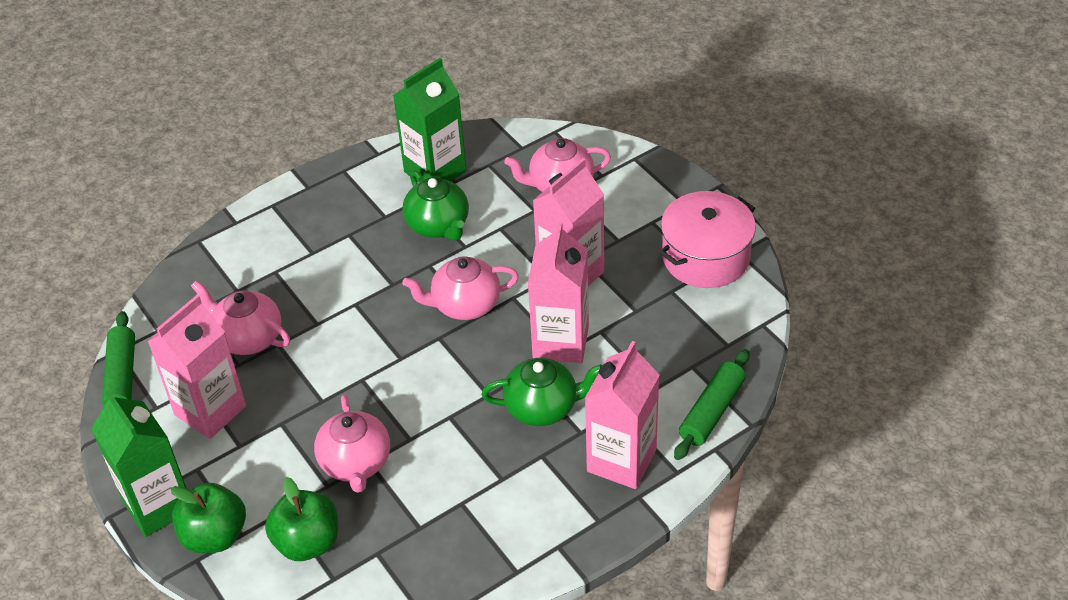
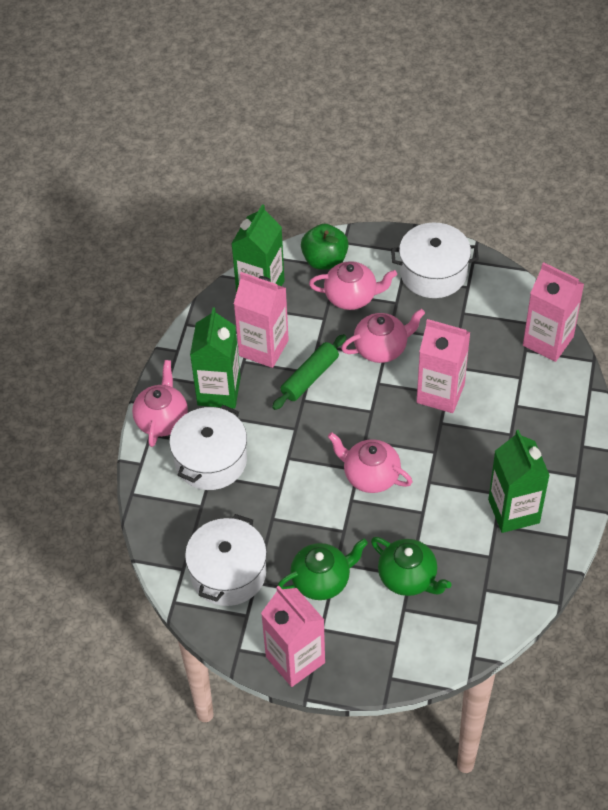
green apple: 2 -> 1
green carton: 2 -> 3
green rolling pin: 2 -> 1
pink pot: 1 -> 0
white pot: 0 -> 3

